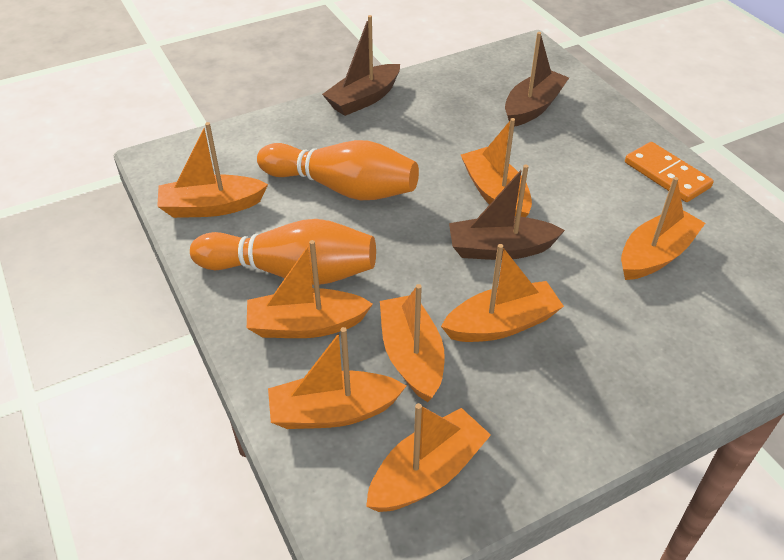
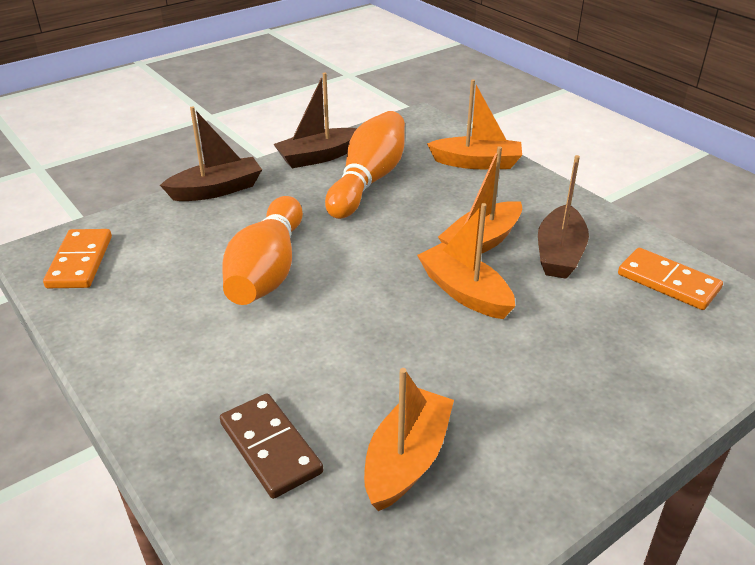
brown domino: 0 -> 1
orange boat: 8 -> 4
orange domino: 1 -> 2

